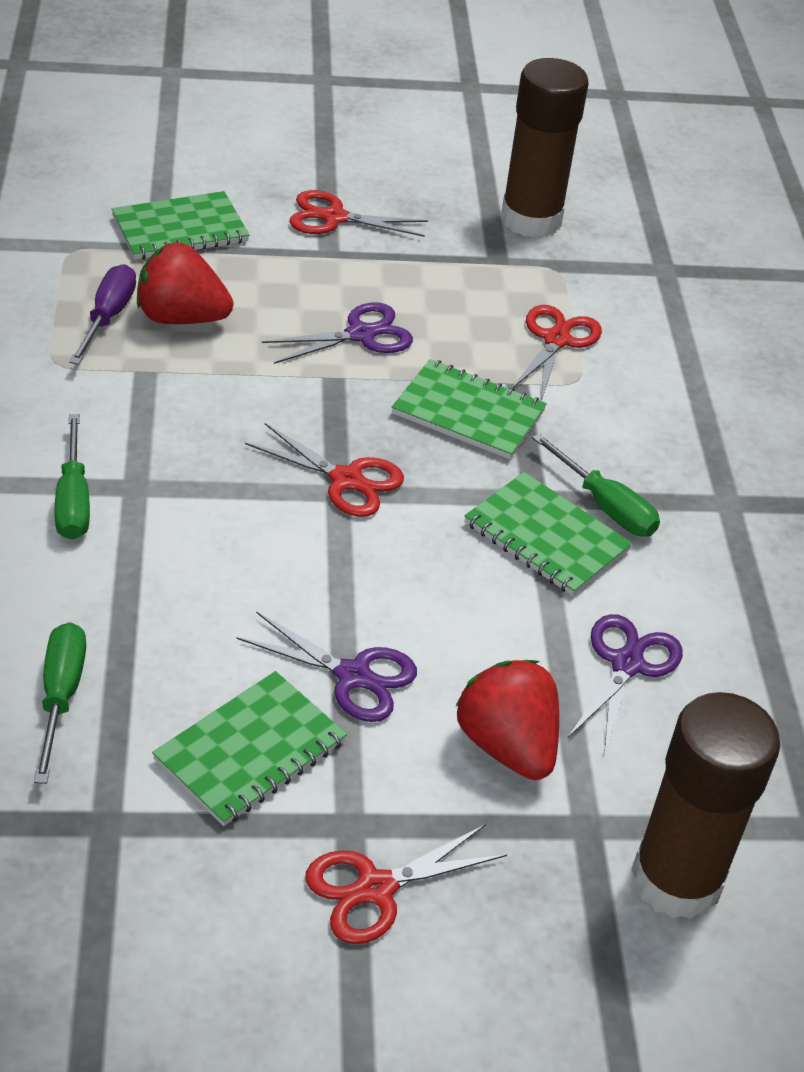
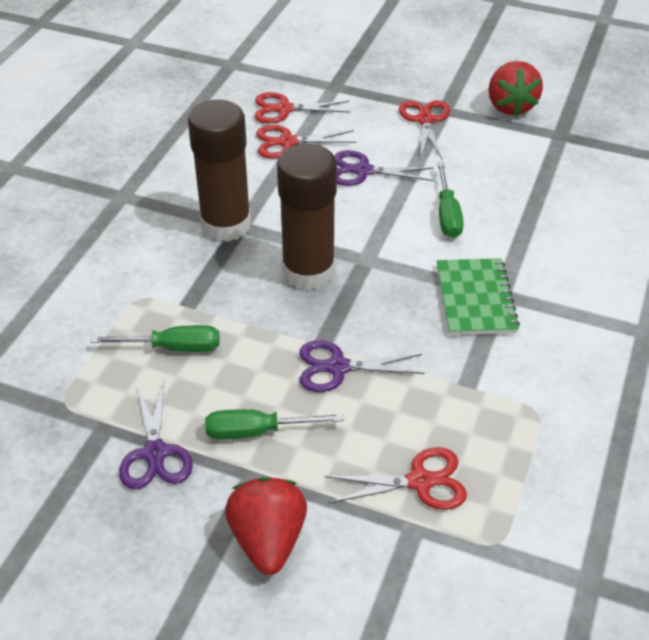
green notebook: 4 -> 1
purple screwdriver: 1 -> 0

